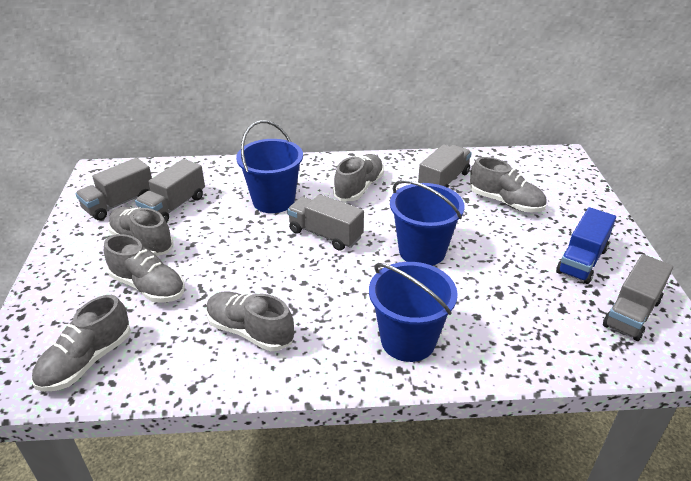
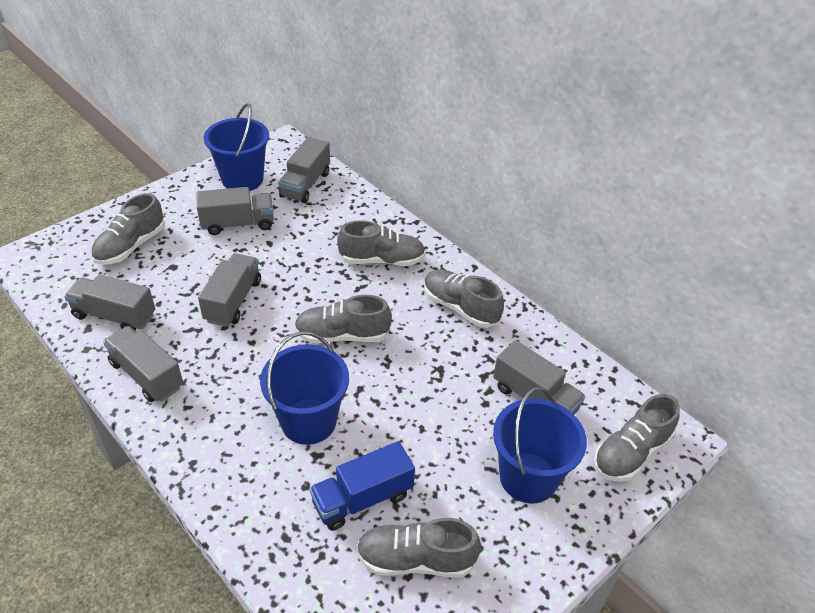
grey truck: 5 -> 6

